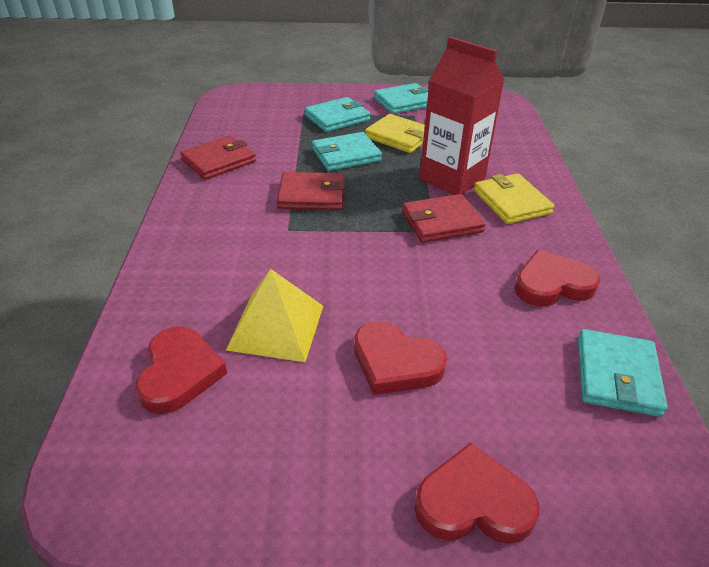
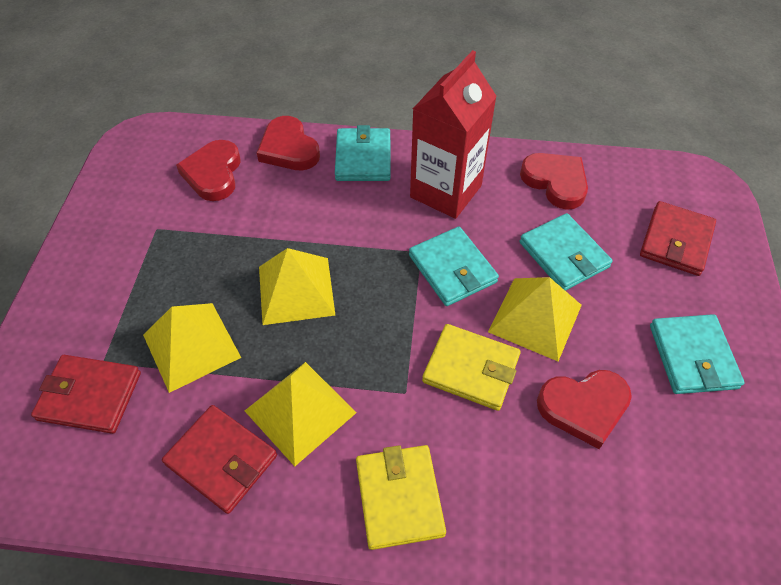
yellow pyramid: 1 -> 4

